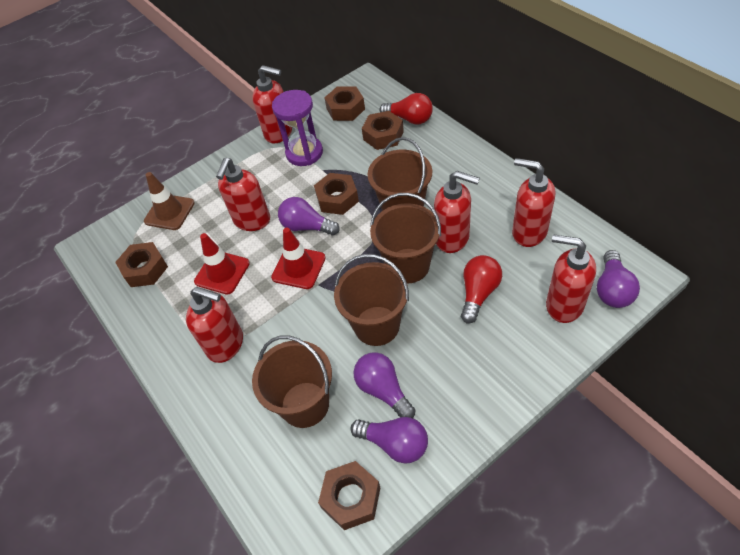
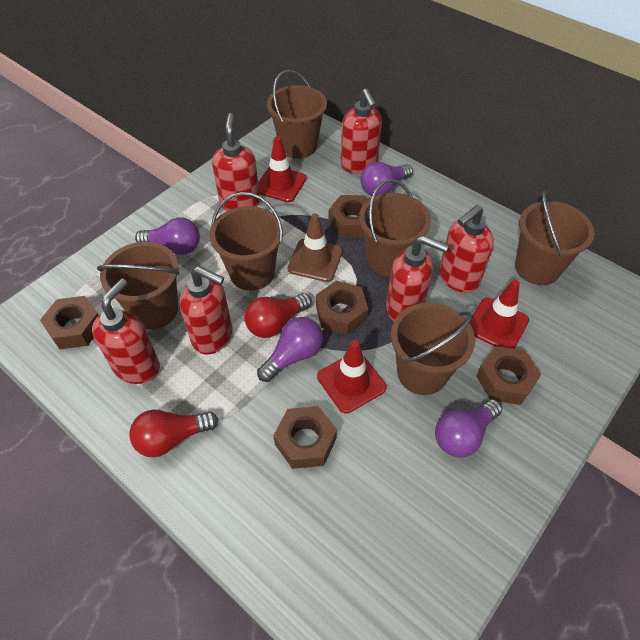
brown bucket: 4 -> 6
purple hourglass: 1 -> 0
red traffic cone: 2 -> 3

